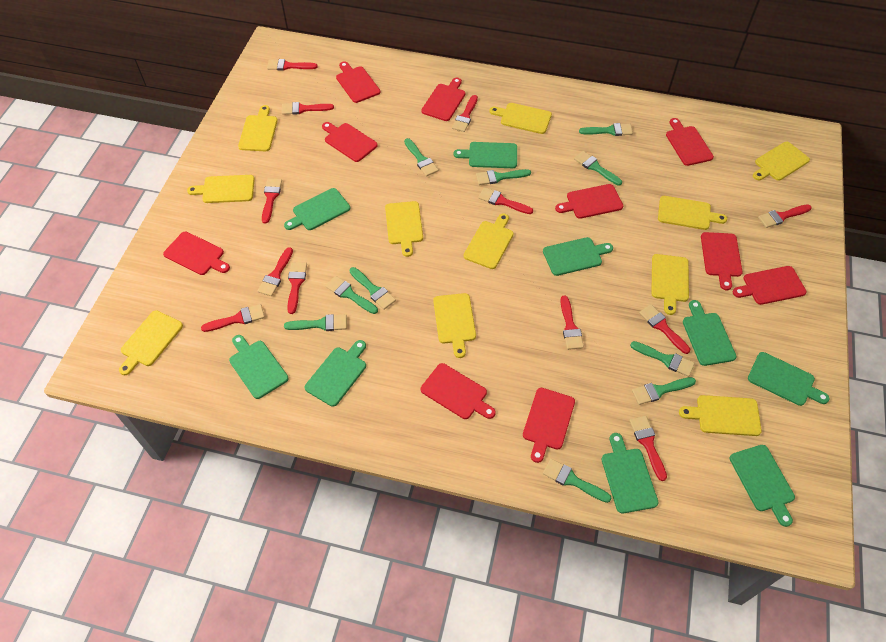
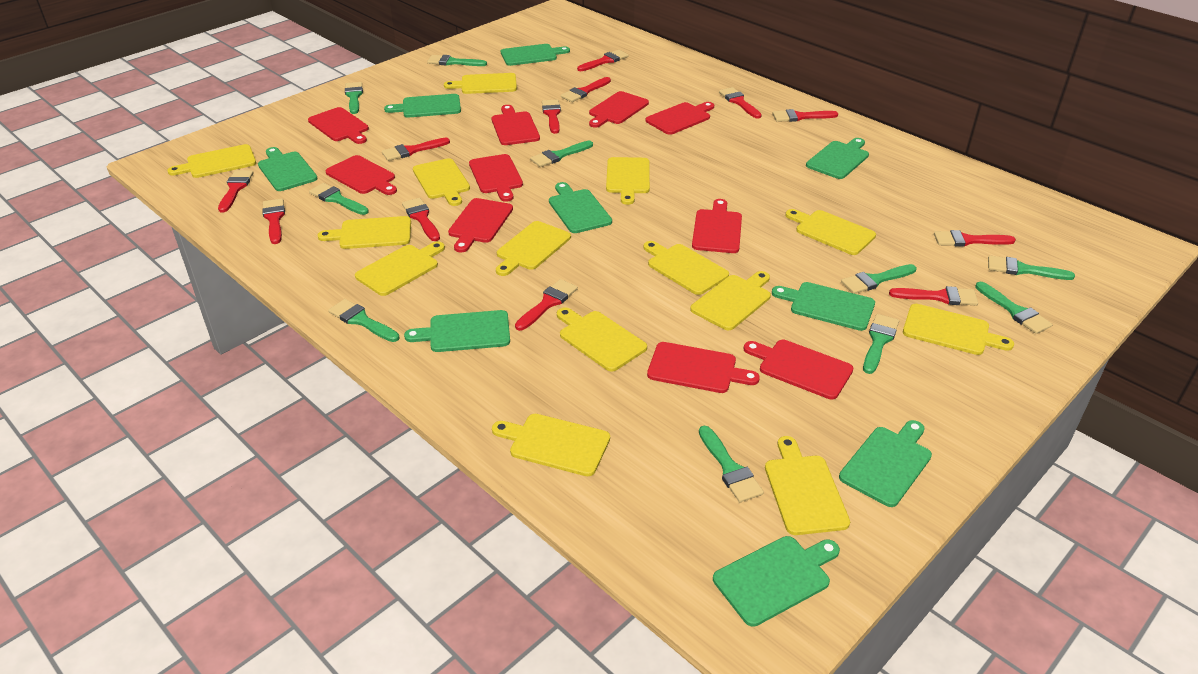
yellow cutting board: 11 -> 14

